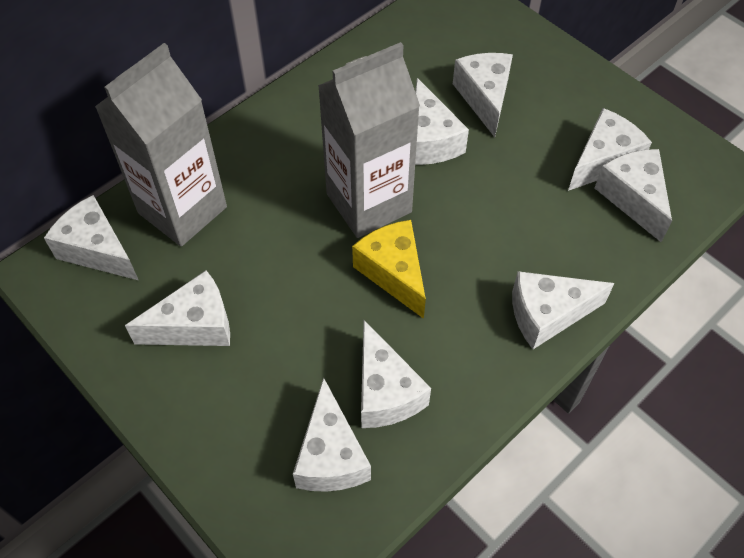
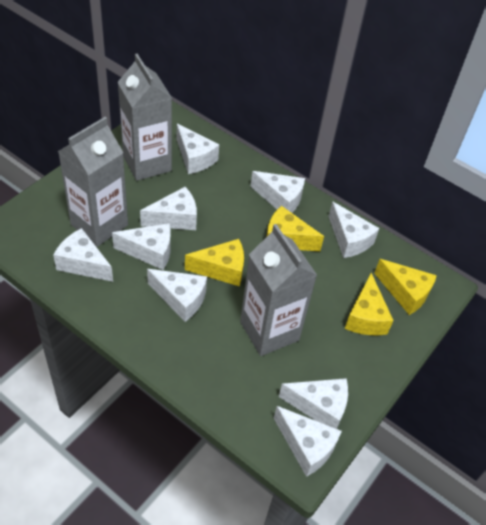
grey carton: 2 -> 3
yellow cheese: 1 -> 4

